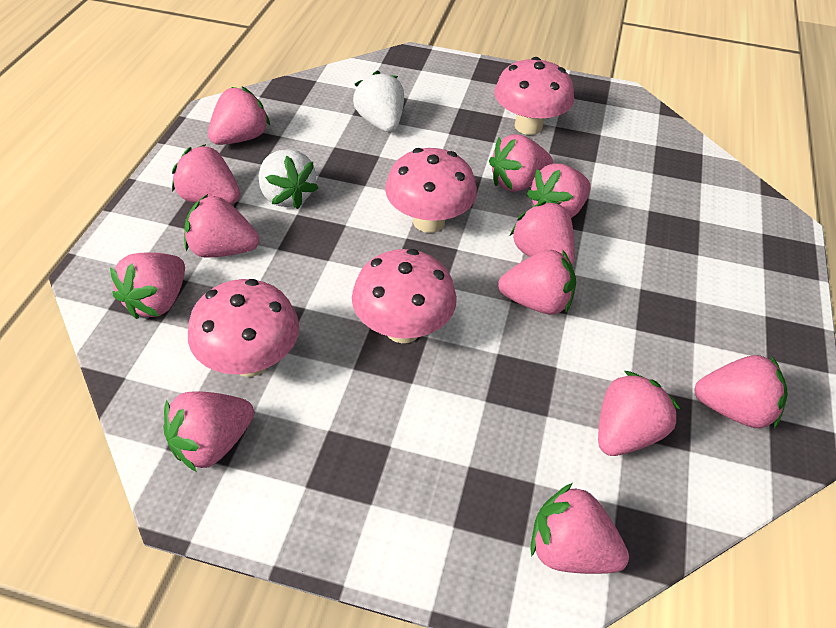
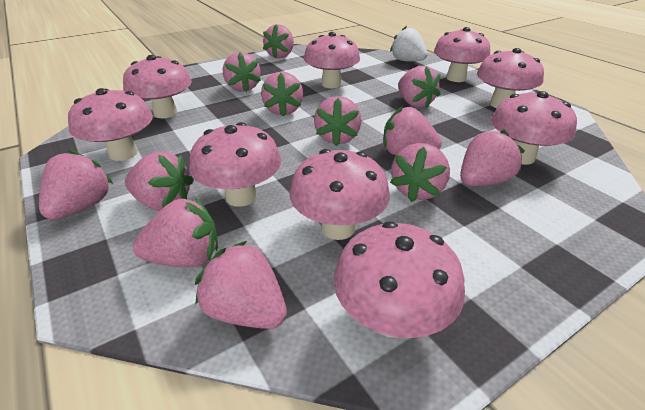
pink mushroom: 4 -> 9
white strawberry: 2 -> 1

